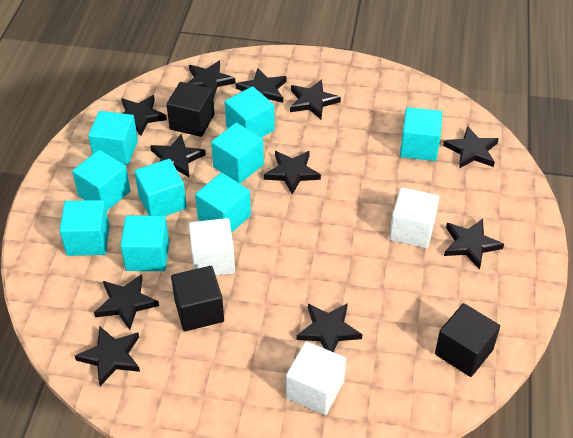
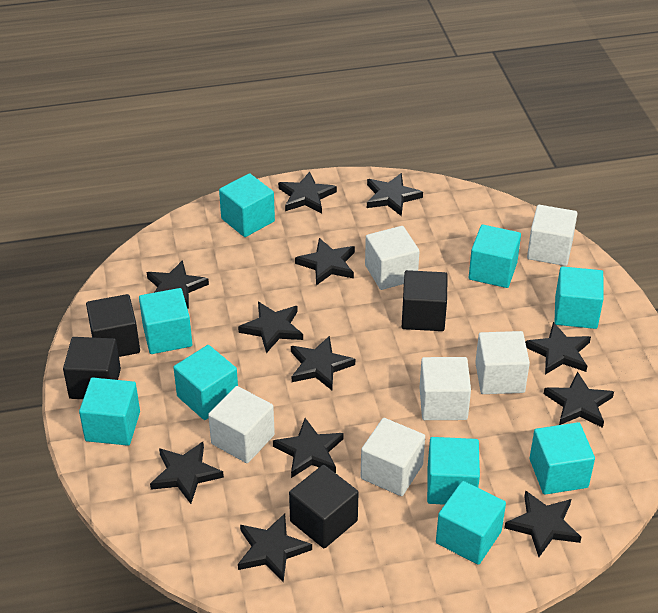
black cube: 3 -> 4
black star: 11 -> 12
white cube: 3 -> 6

